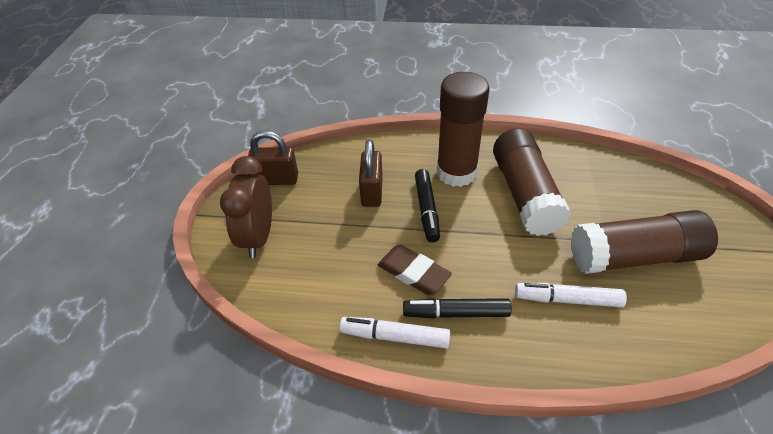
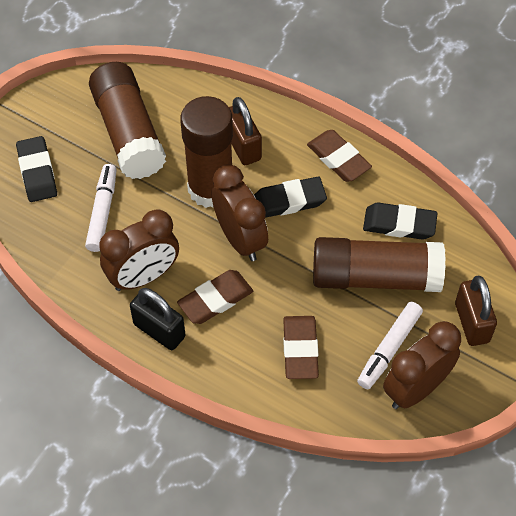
black eraser: 0 -> 3
black marker: 2 -> 0
black padlock: 0 -> 1
brown clock: 1 -> 3
brown eraser: 1 -> 3

